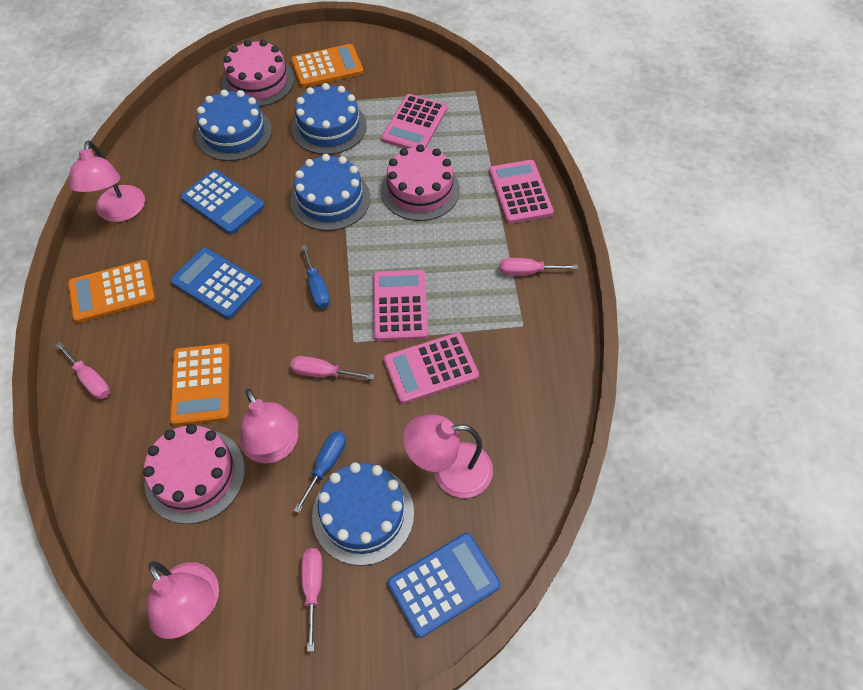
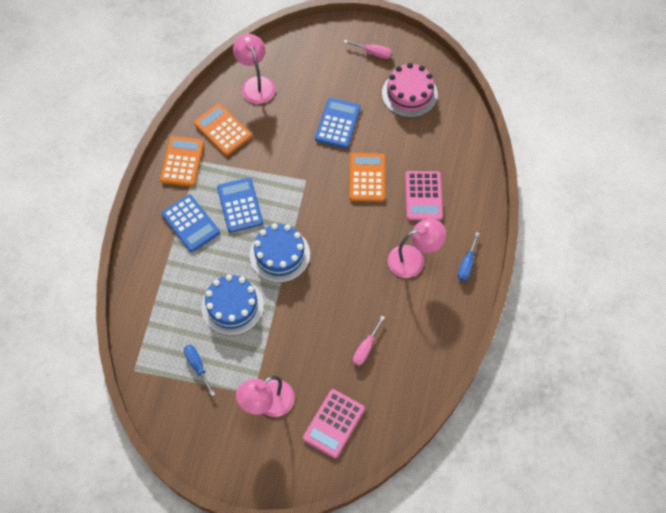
blue cake: 4 -> 2
pink cake: 3 -> 1
pink calculator: 4 -> 2
pink lamp: 4 -> 3
pink screwdriver: 4 -> 2

